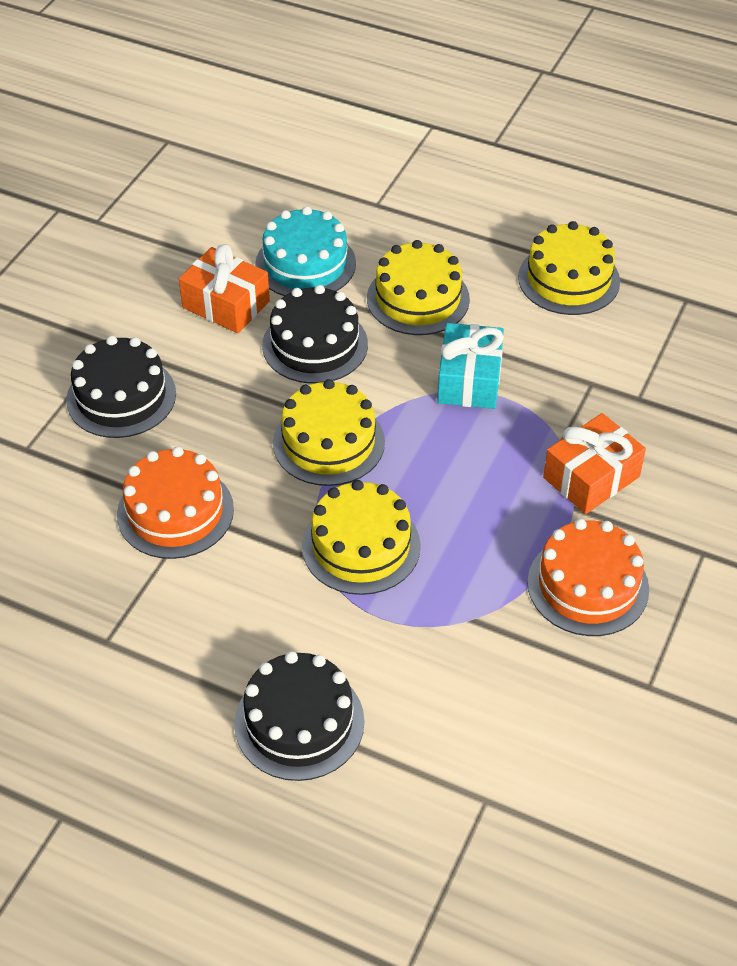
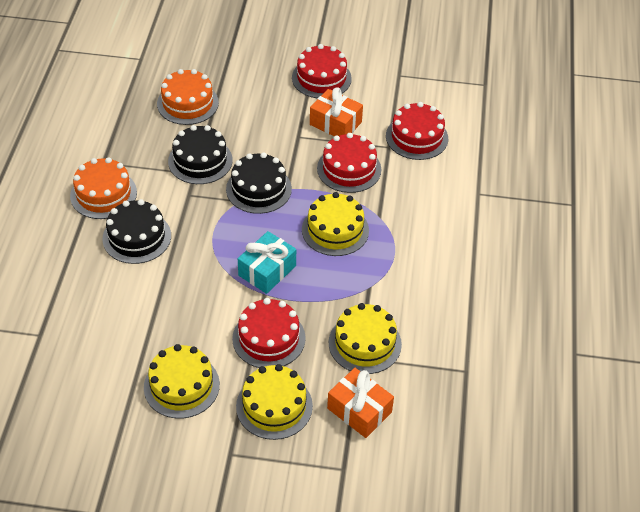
red cake: 0 -> 4
turquoise cake: 1 -> 0

